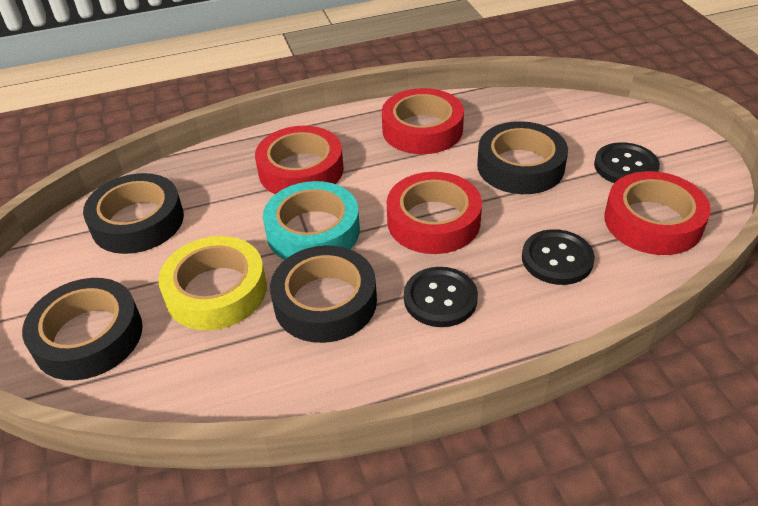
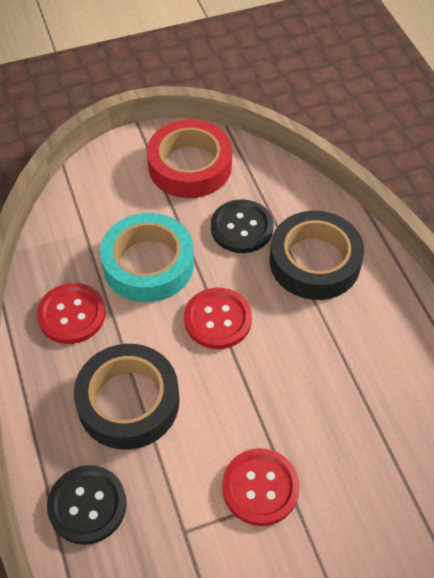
black button: 3 -> 2
black tape: 4 -> 2
red button: 0 -> 3
red tape: 4 -> 1
yellow tape: 1 -> 0

